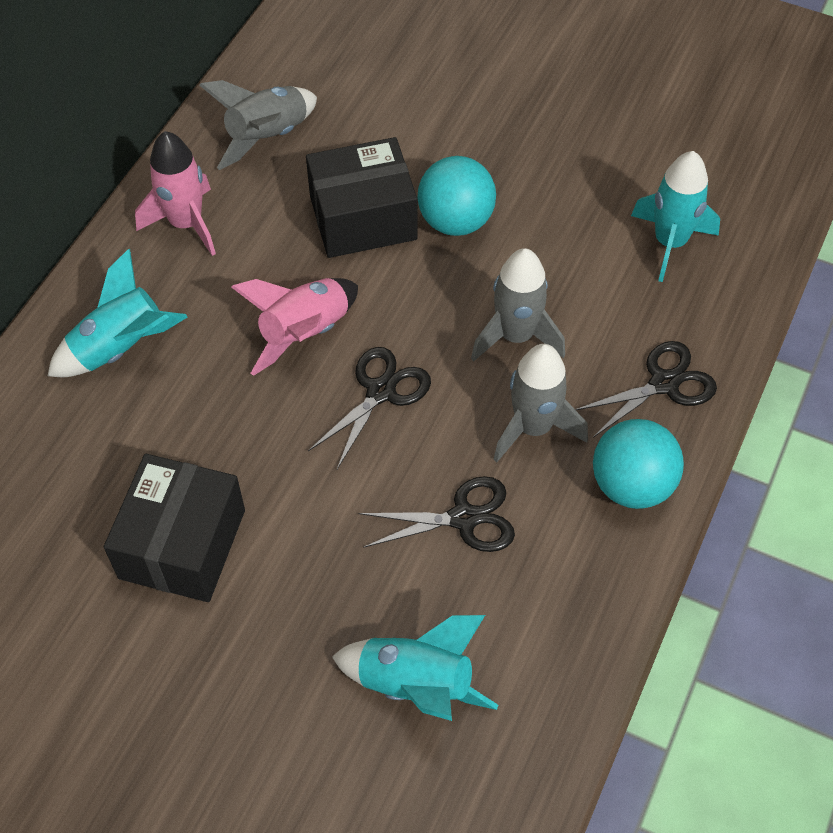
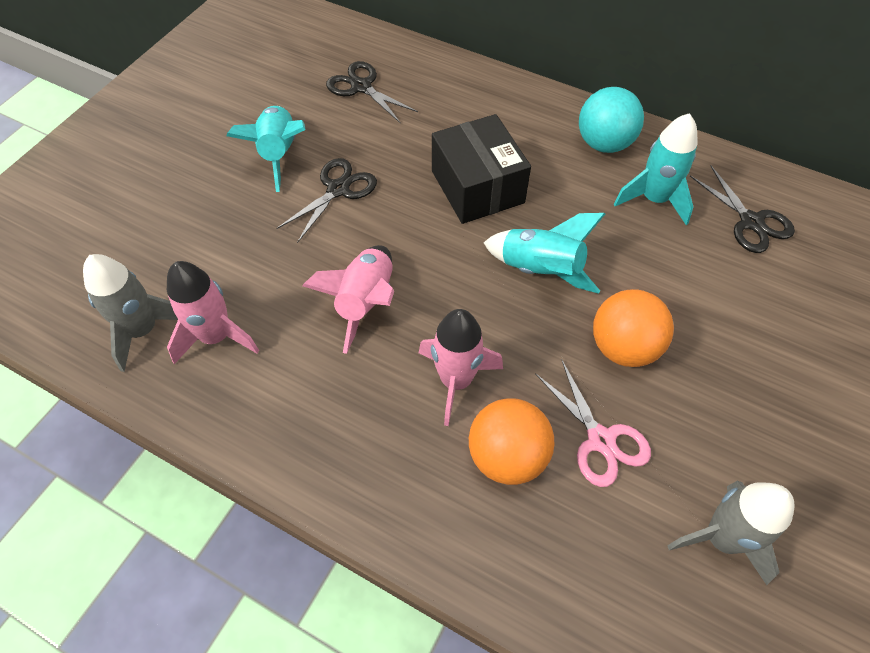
black box: 2 -> 1
grey rocket: 3 -> 2
orange ball: 0 -> 2
pink rocket: 2 -> 3
pink scissors: 0 -> 1
turquoise ball: 2 -> 1

